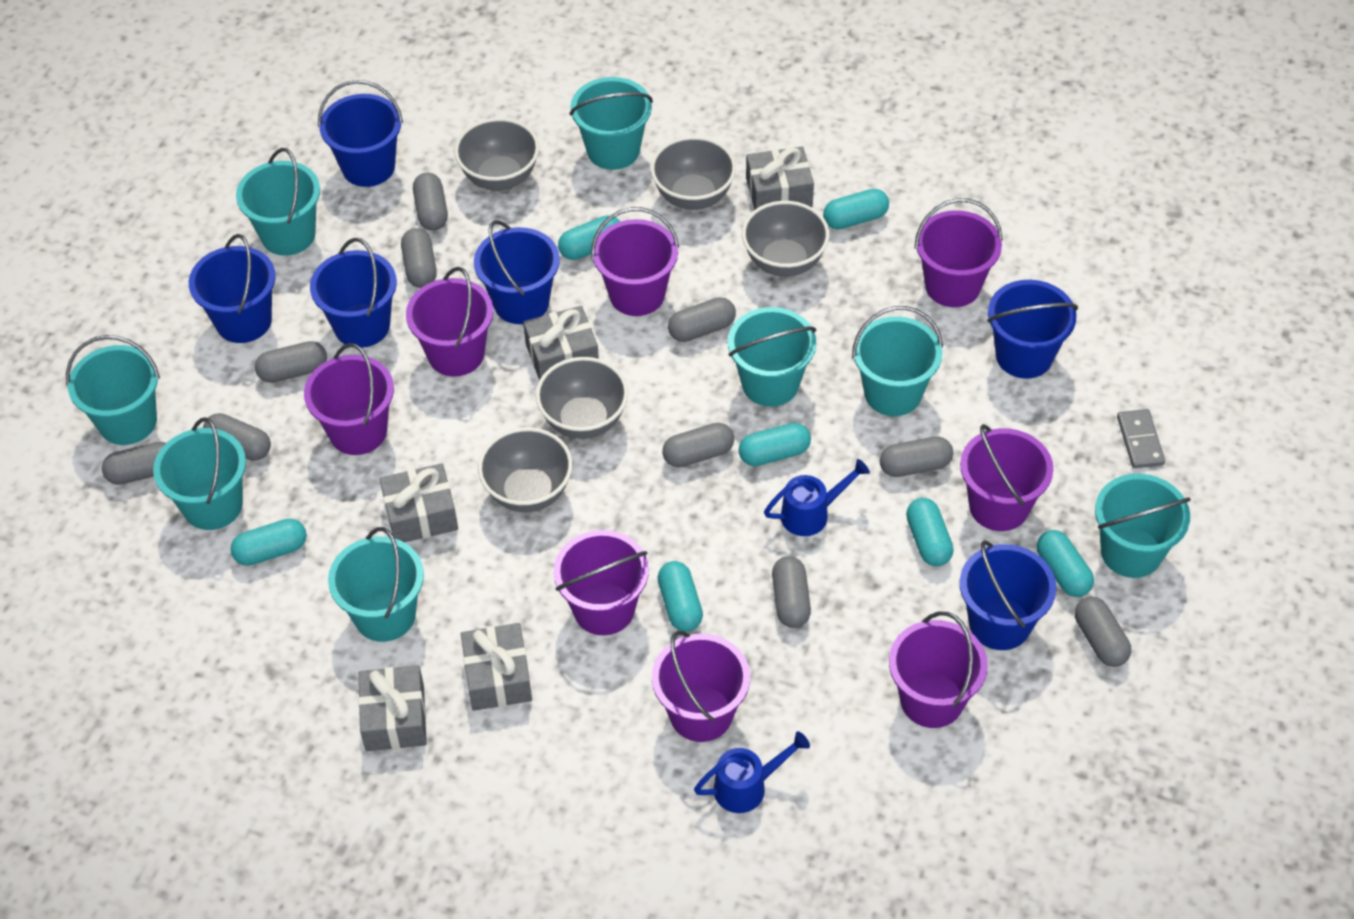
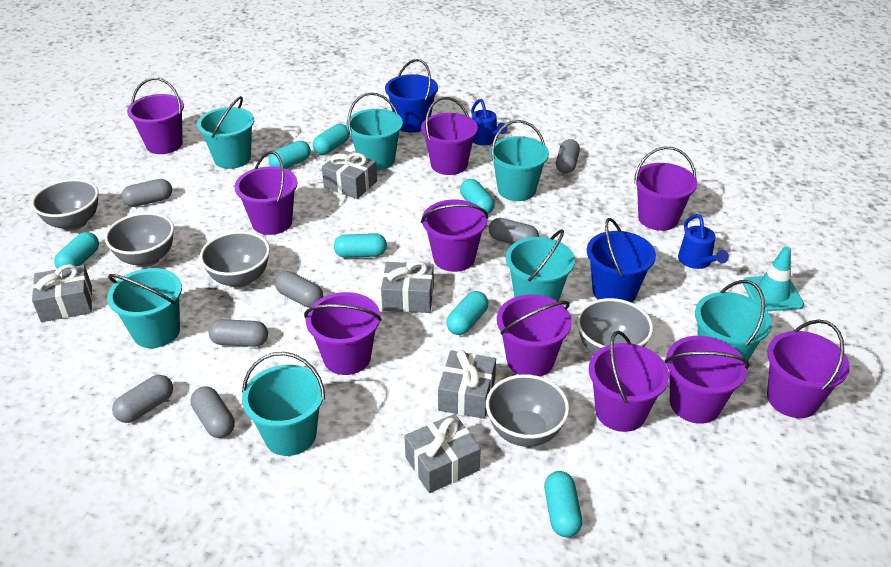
blue bucket: 6 -> 2
grey capsule: 10 -> 7
grey domino: 1 -> 0
purple bucket: 8 -> 10
turquoise bucket: 8 -> 7
turquoise traffic cone: 0 -> 1

